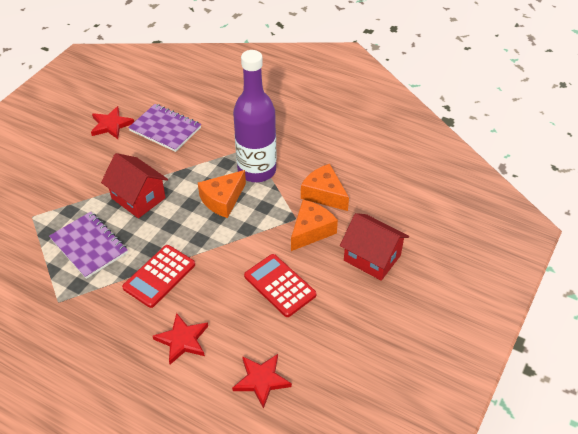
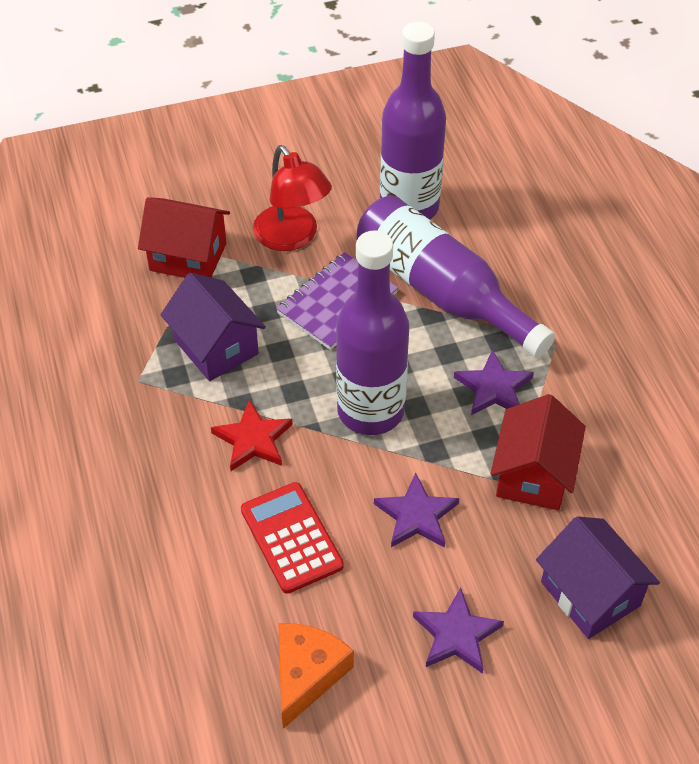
orange cheese: 3 -> 1
purple bottle: 1 -> 3
purple house: 0 -> 2
purple notebook: 2 -> 1
purple star: 0 -> 3
red calculator: 2 -> 1
red lamp: 0 -> 1
red star: 3 -> 1

